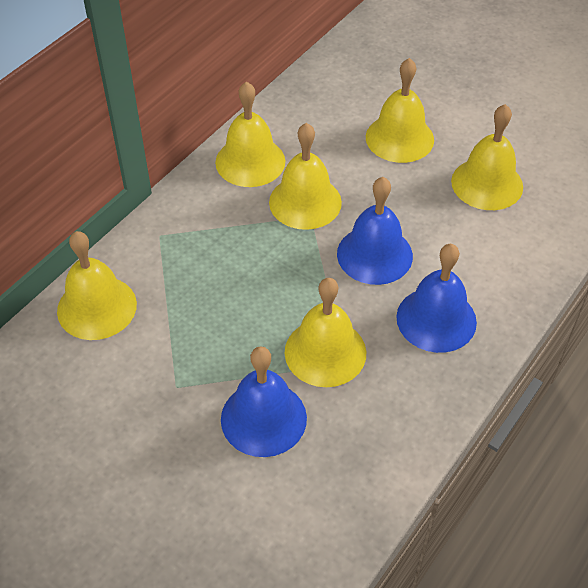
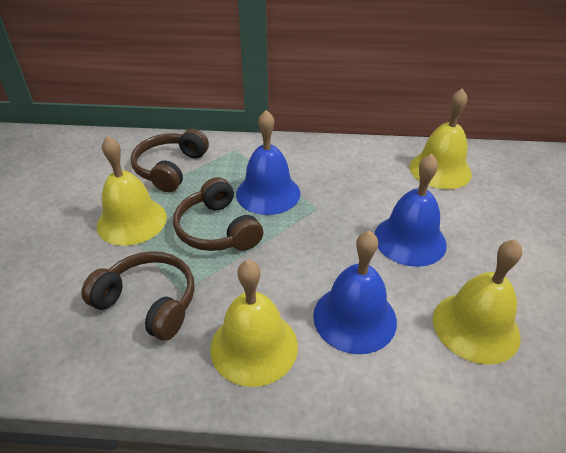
brown headphones: 0 -> 3
yellow bell: 6 -> 4

